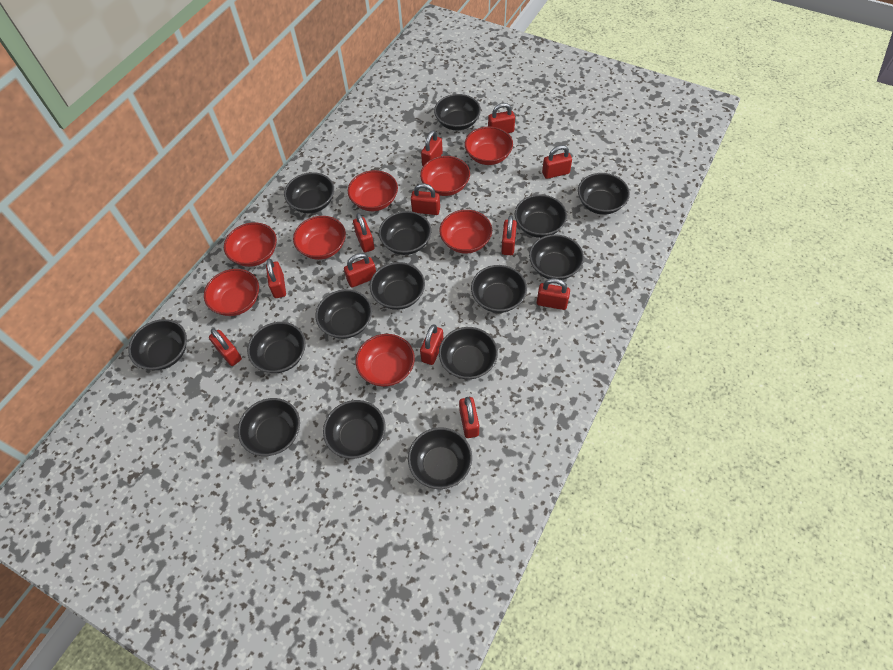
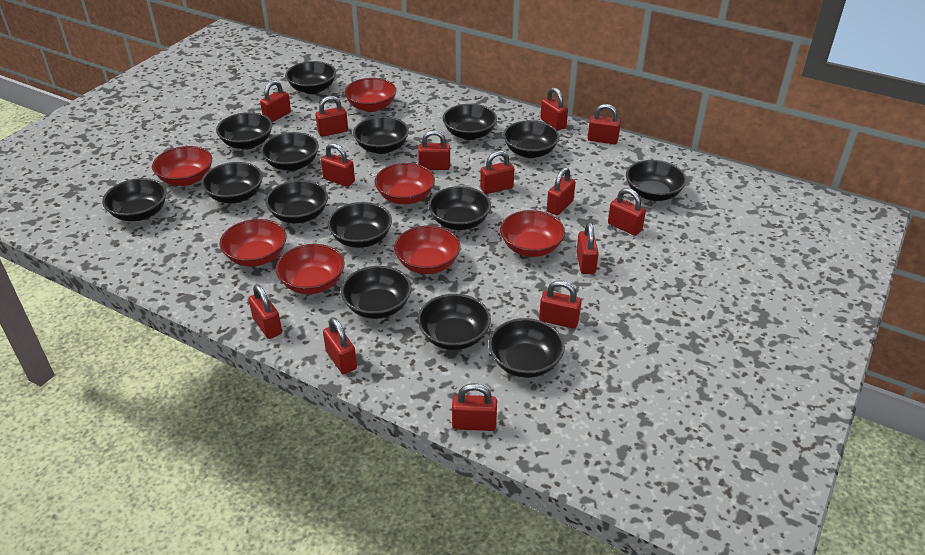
red bowl: 8 -> 7
red padlock: 12 -> 14

